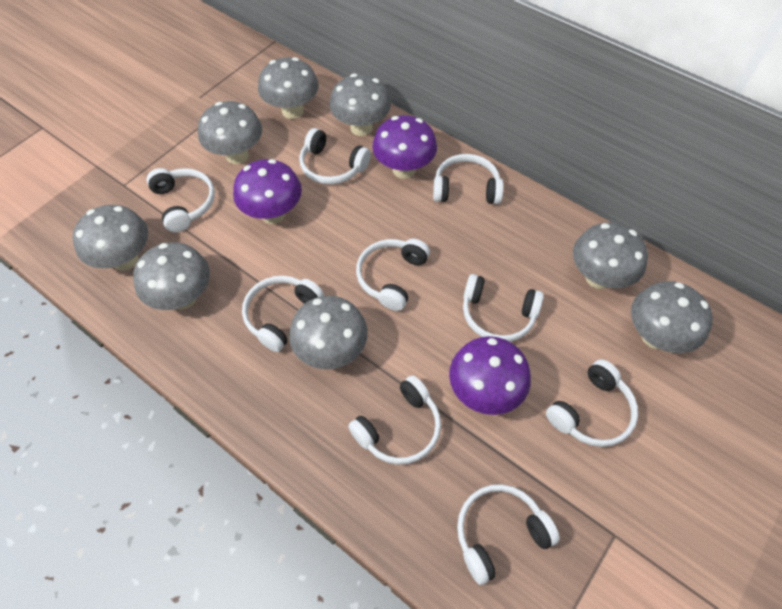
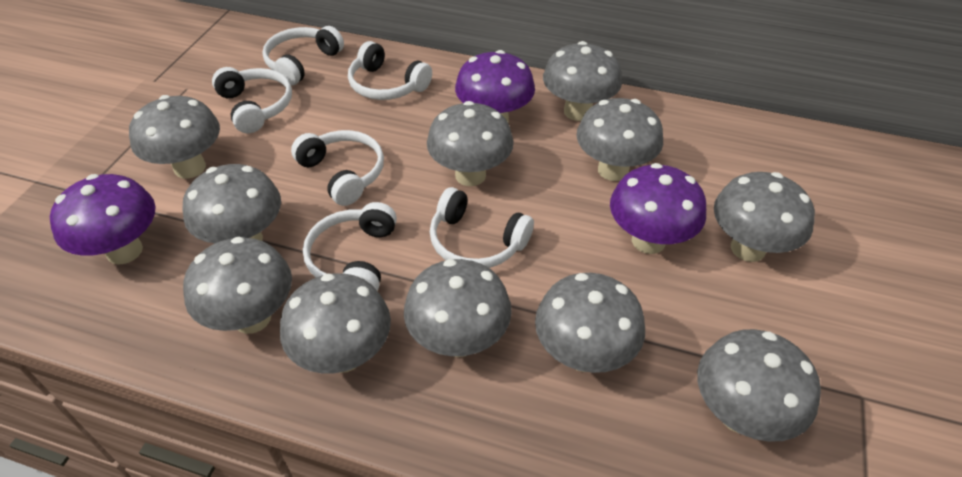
grey mushroom: 8 -> 11
white headphones: 9 -> 6

